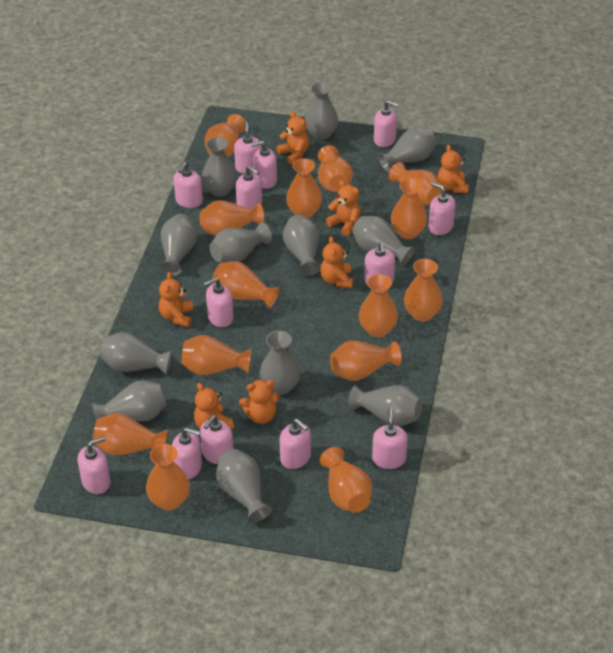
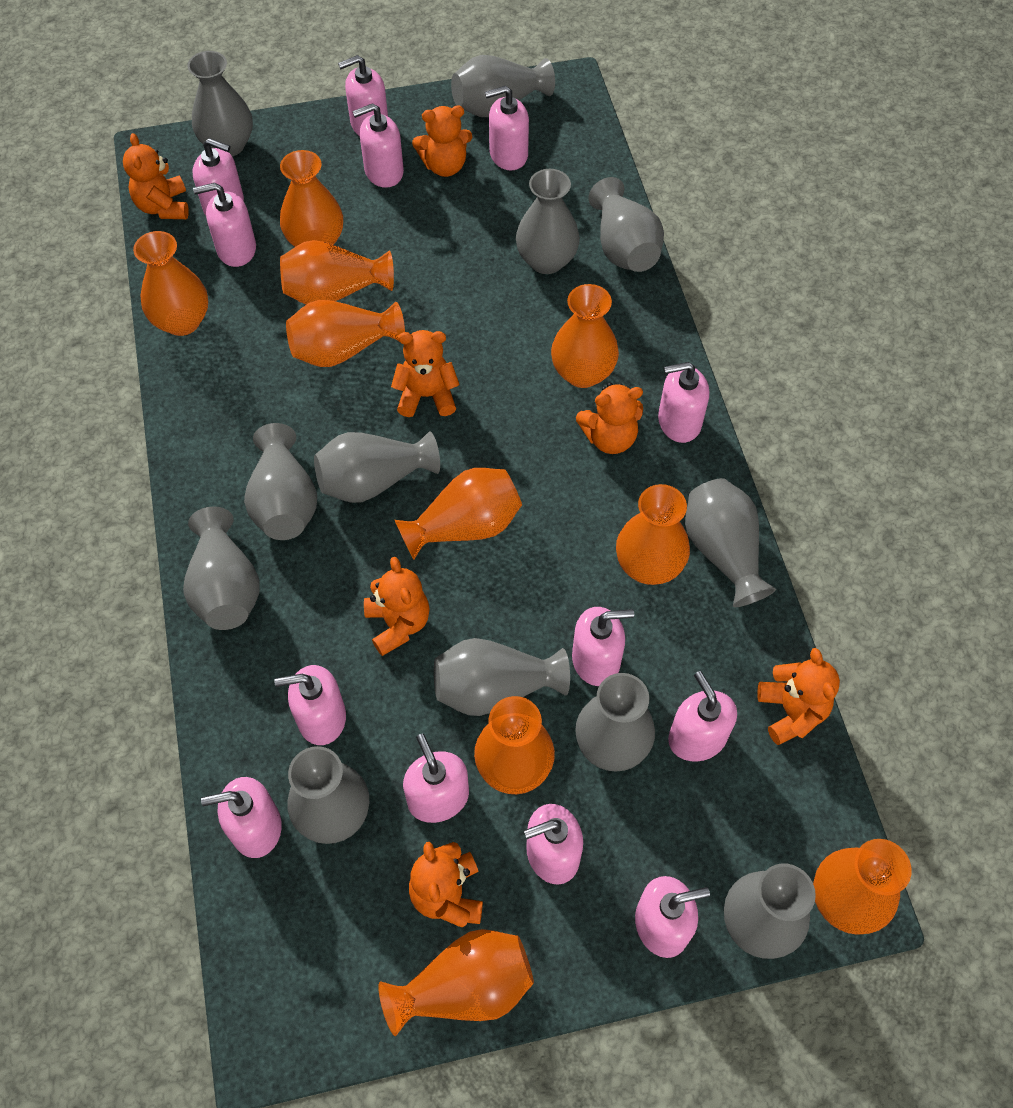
orange vase: 14 -> 10

